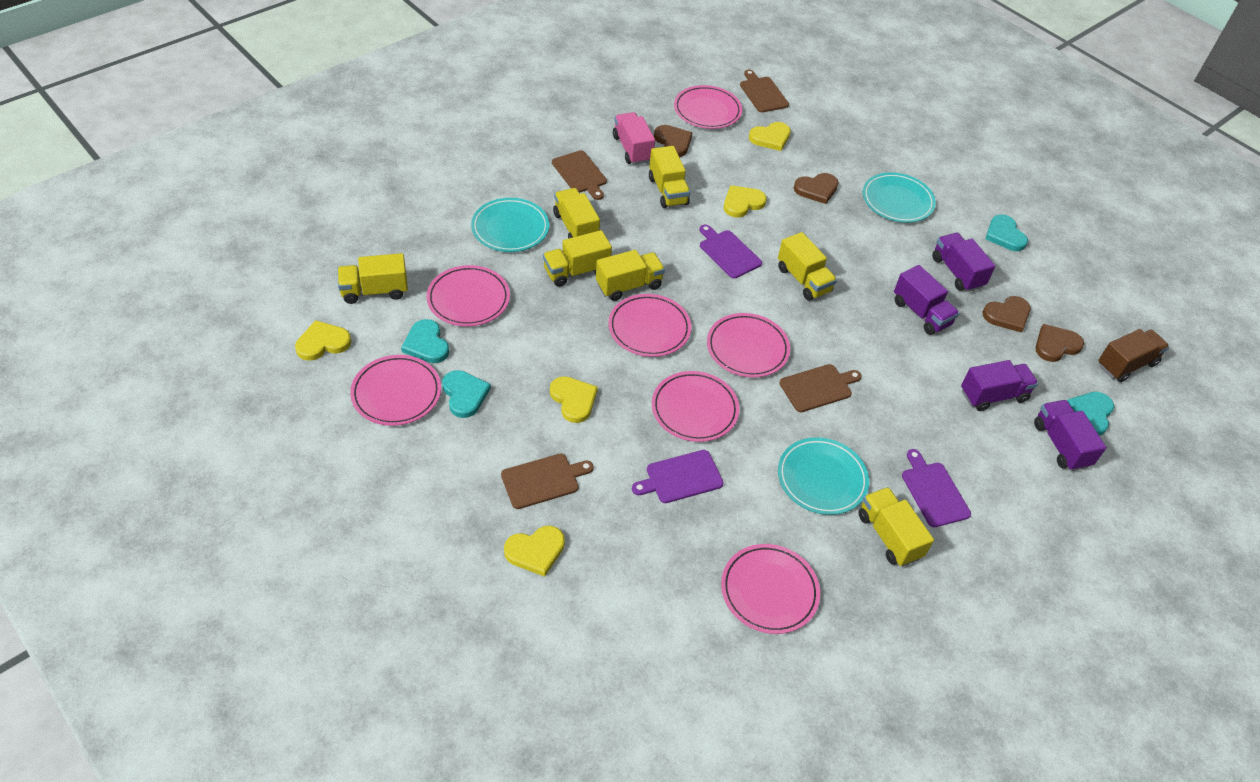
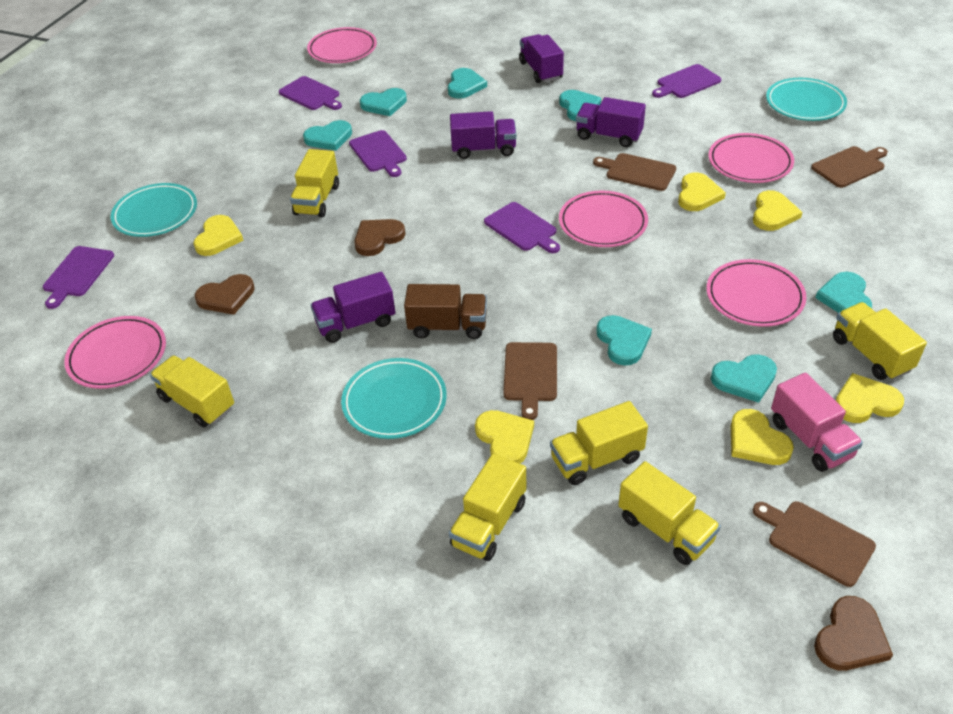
brown heart: 4 -> 3
pink plate: 7 -> 5
purple cutting board: 3 -> 5
turquoise heart: 4 -> 7
yellow heart: 5 -> 6
yellow truck: 7 -> 6

